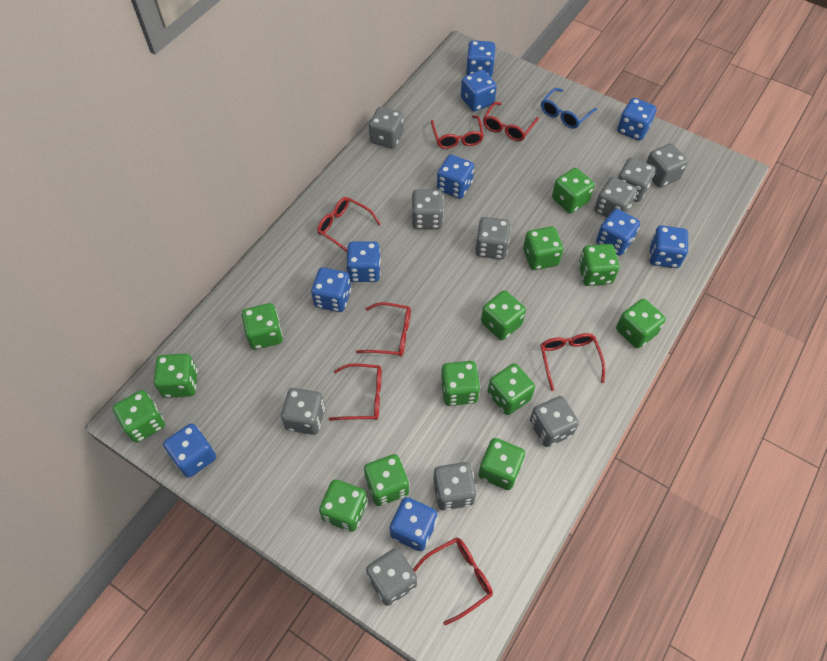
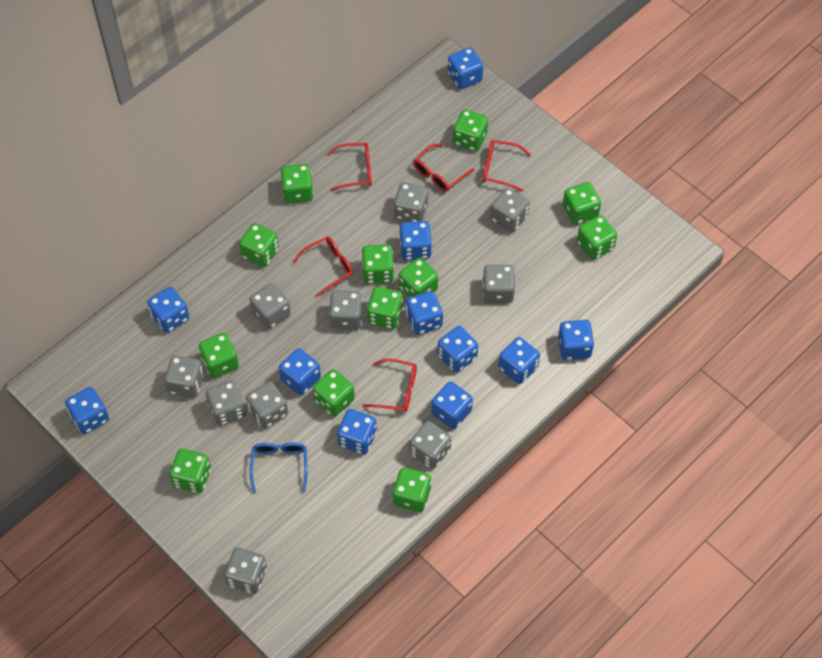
blue dice: 10 -> 11
green dice: 13 -> 12
red glasses: 7 -> 5

